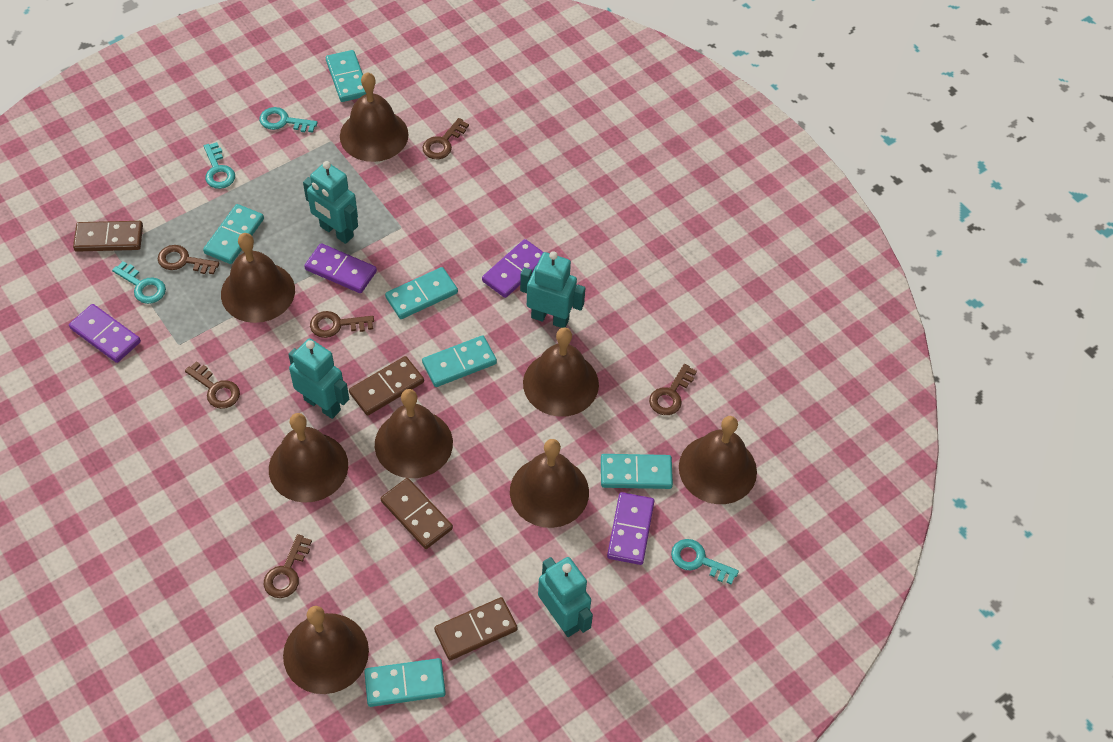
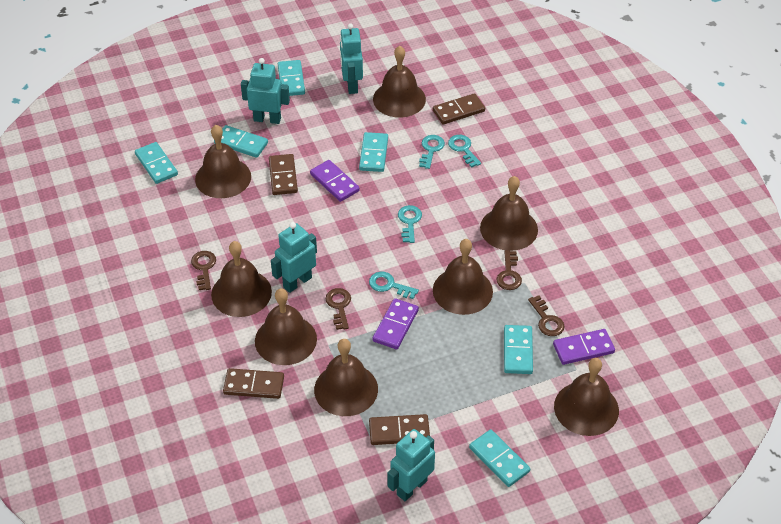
brown key: 6 -> 4
purple domino: 4 -> 3

